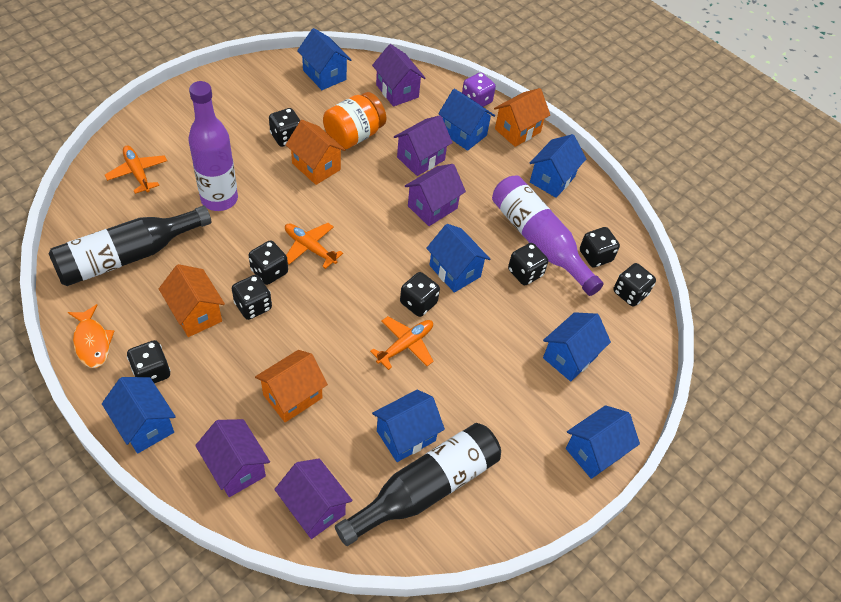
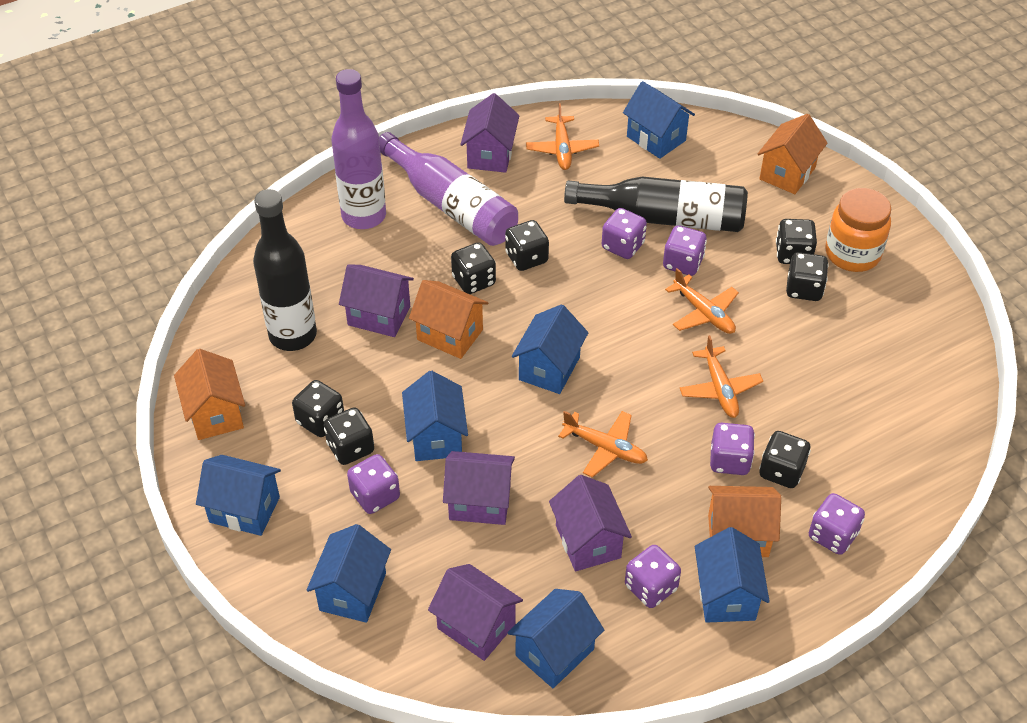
black dice: 8 -> 7
blue house: 8 -> 7
orange fish: 1 -> 0
orange plane: 3 -> 4
purple dice: 1 -> 6

